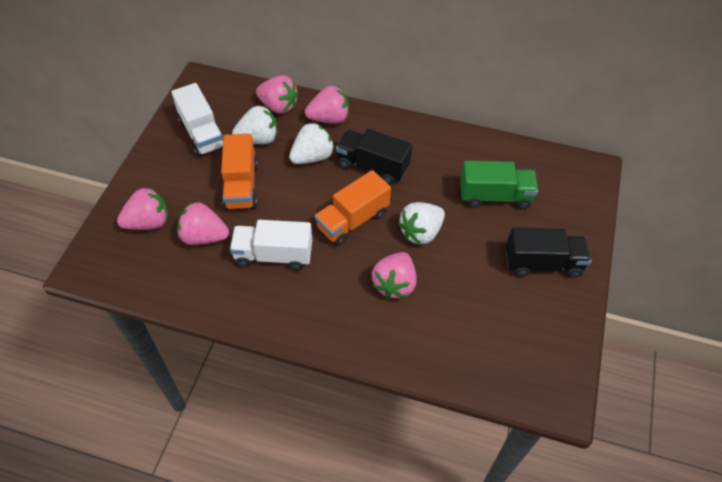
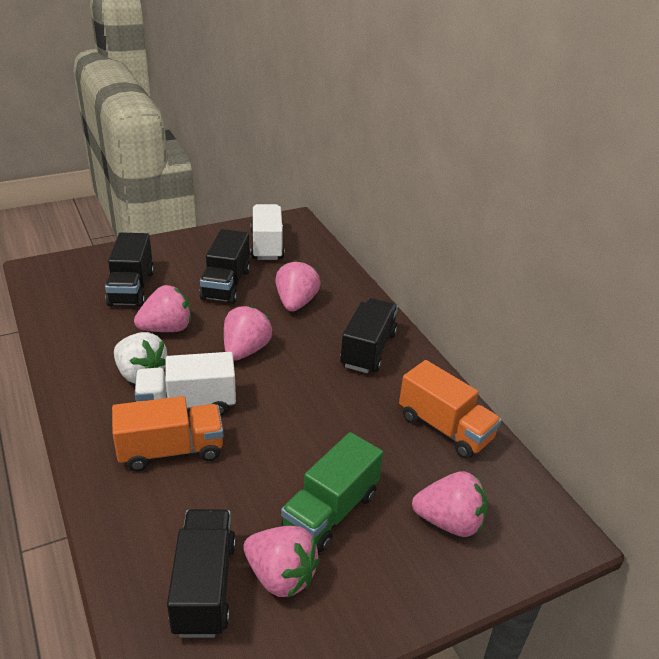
black truck: 2 -> 4
white strawberry: 3 -> 1

